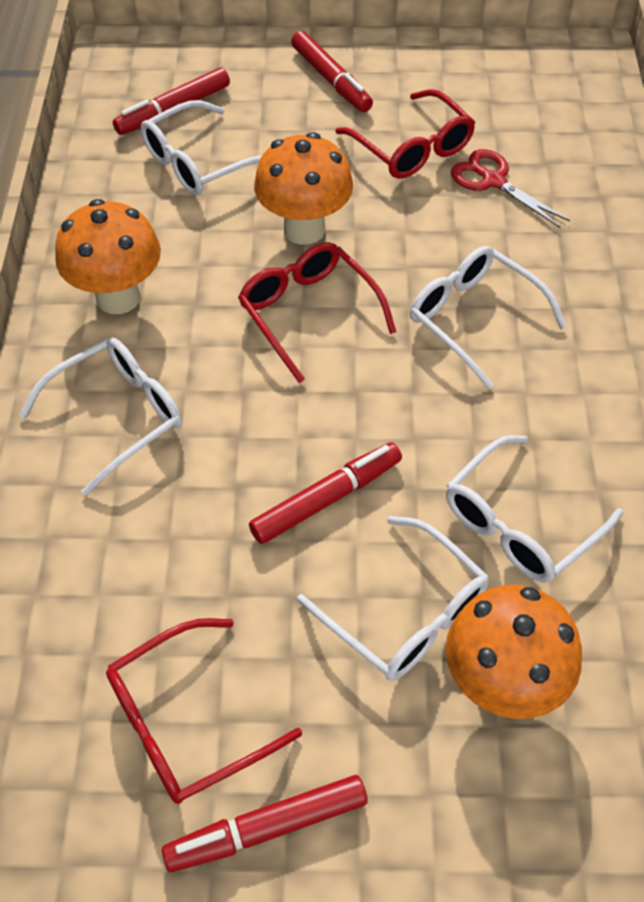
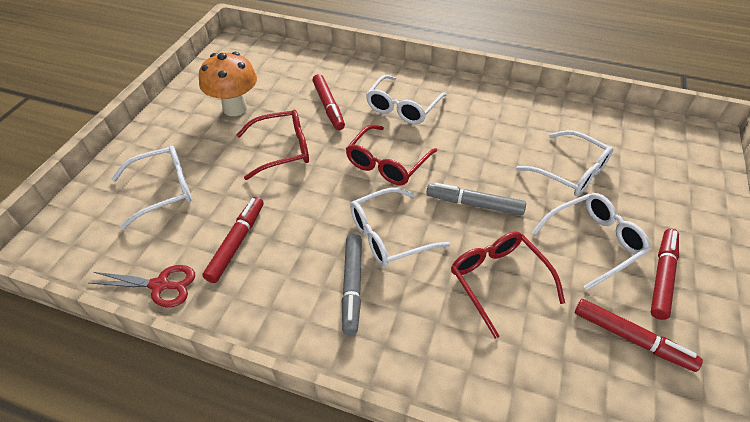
grey marker: 0 -> 2
orange mushroom: 3 -> 1

